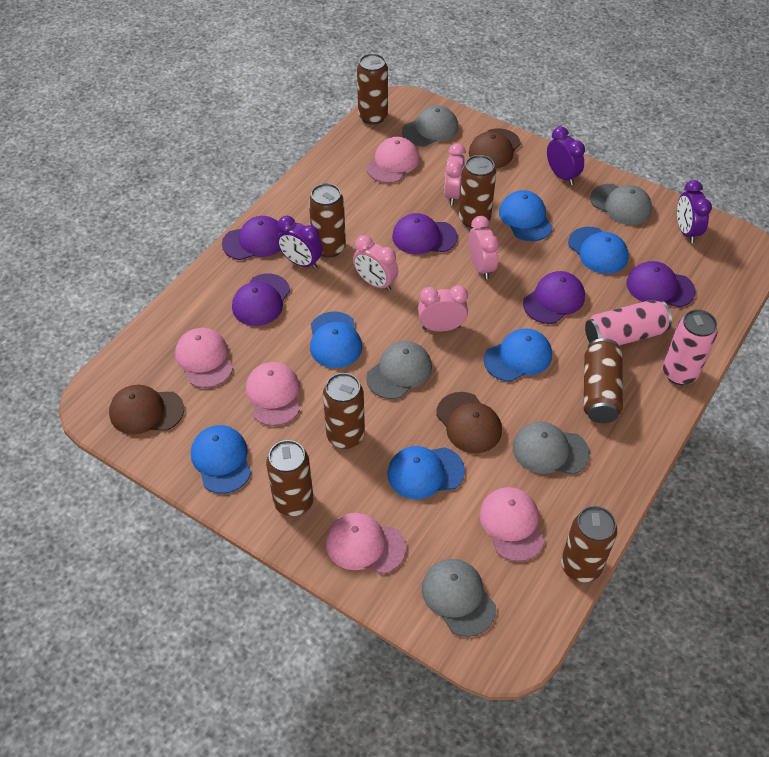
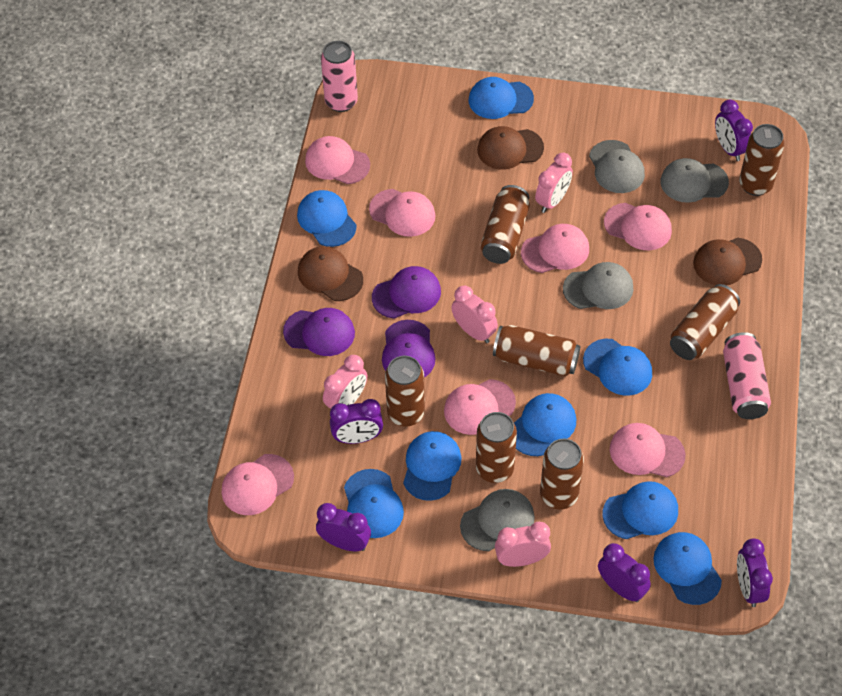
blue cap: 6 -> 8
grey cap: 5 -> 4
pink cap: 5 -> 7
purple cap: 5 -> 3
purple clock: 3 -> 5

